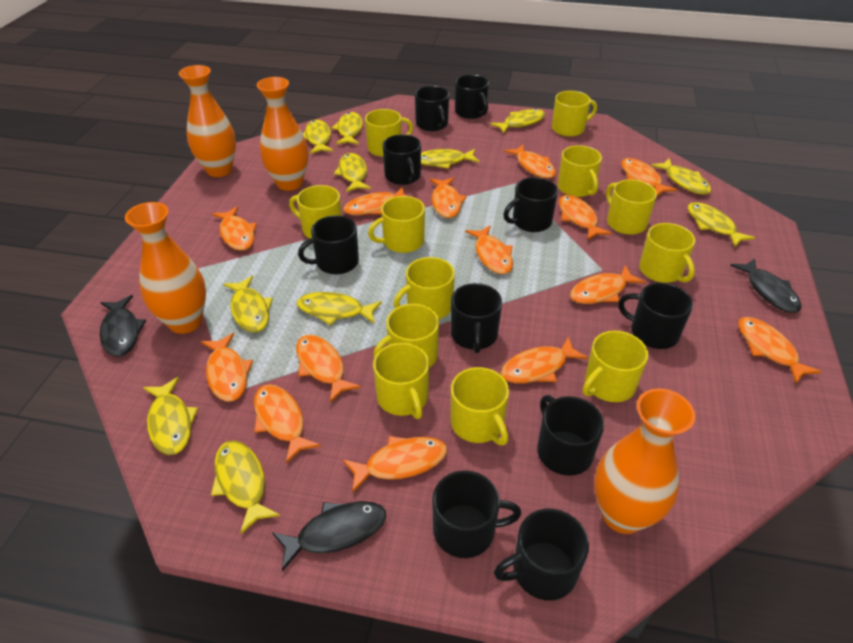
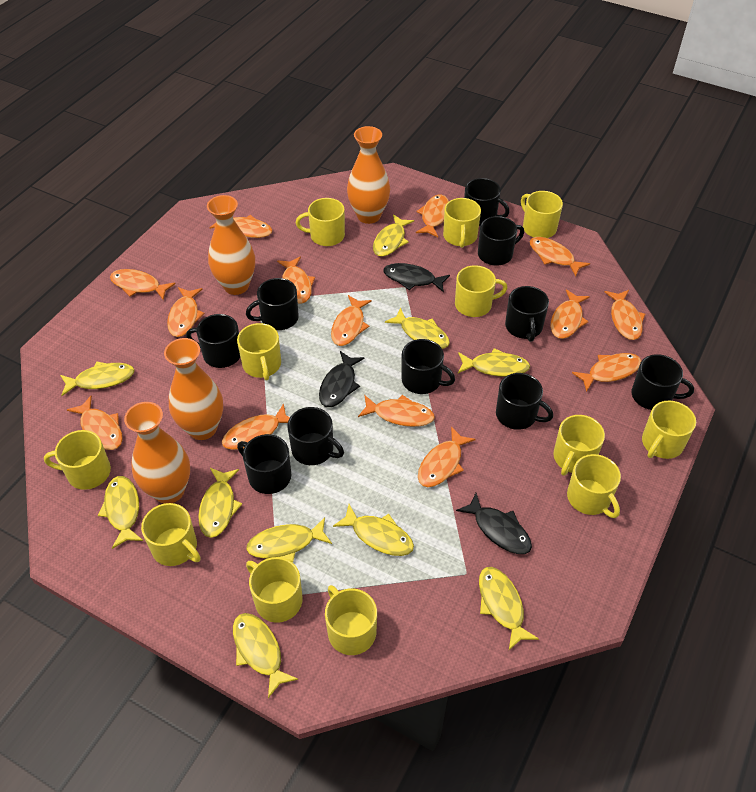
yellow fish: 11 -> 10

